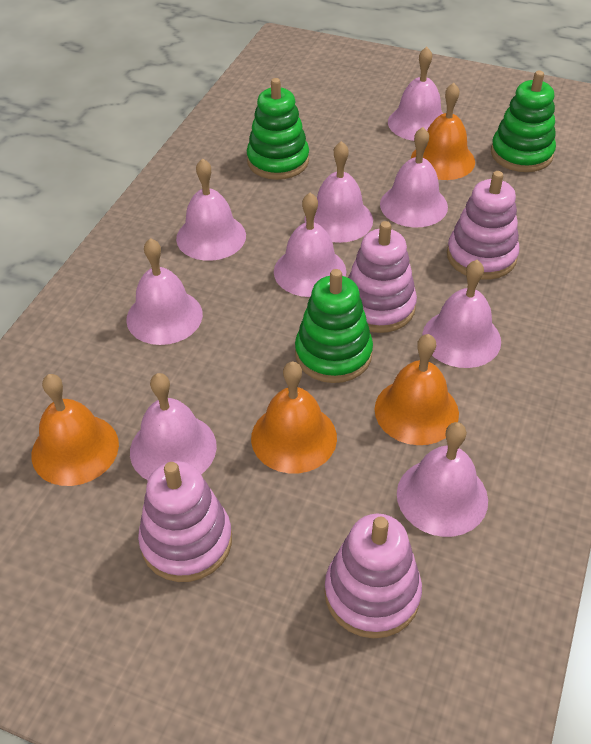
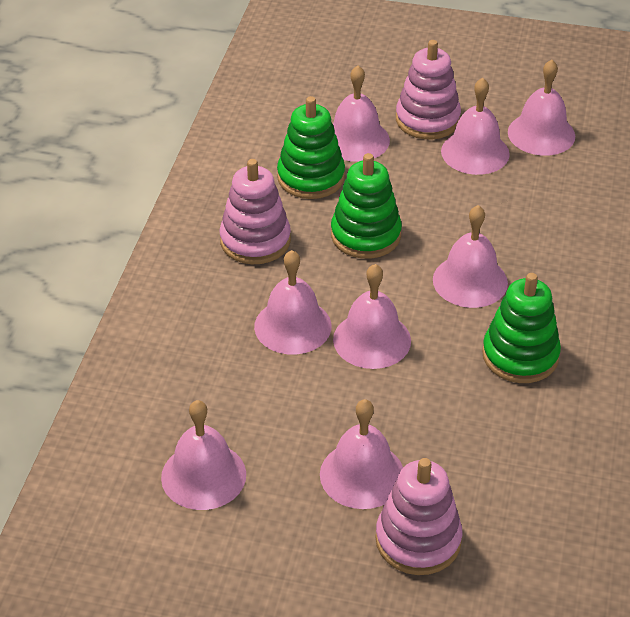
orange bell: 4 -> 0
pink bell: 9 -> 8
pink stacking toy: 4 -> 3

